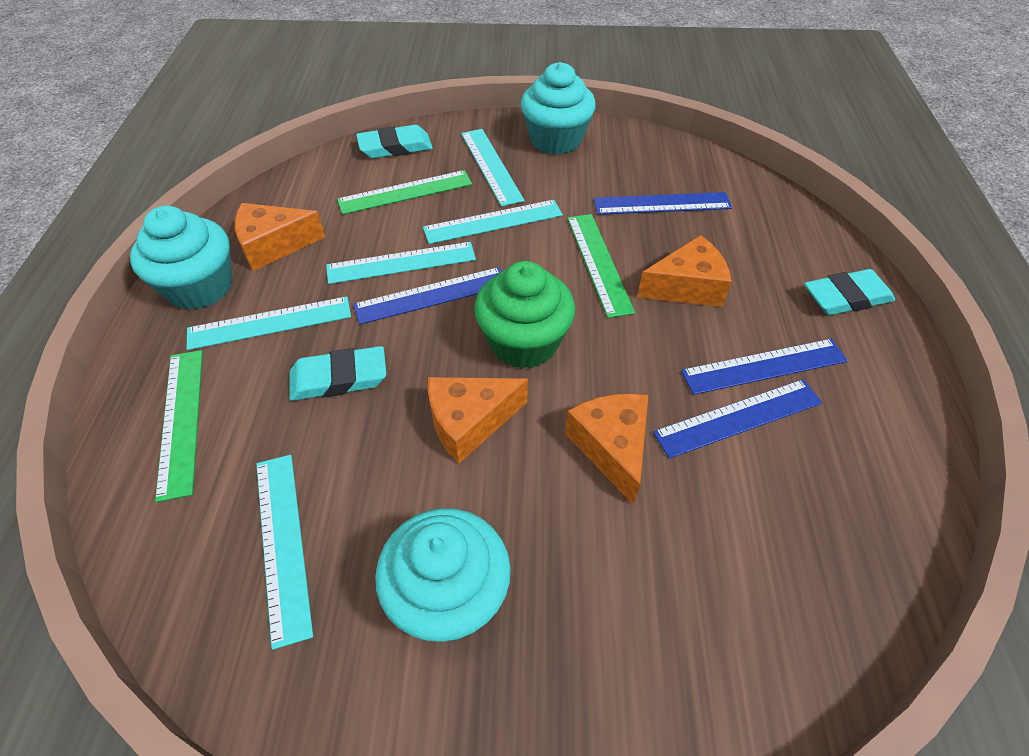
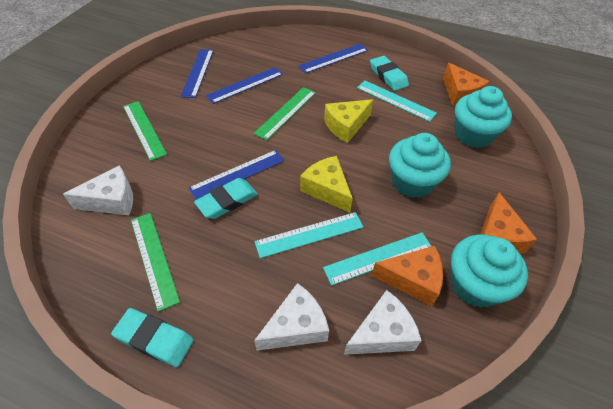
green cupcake: 1 -> 0
orange cheese: 4 -> 3
turquoise ruler: 5 -> 3
white cheese: 0 -> 3
yellow cheese: 0 -> 2

